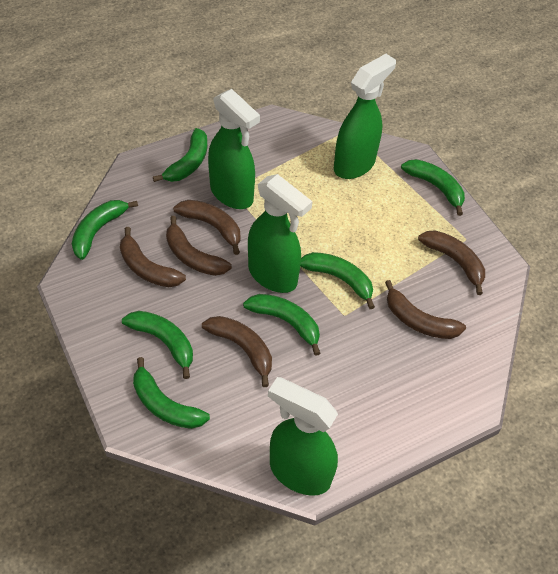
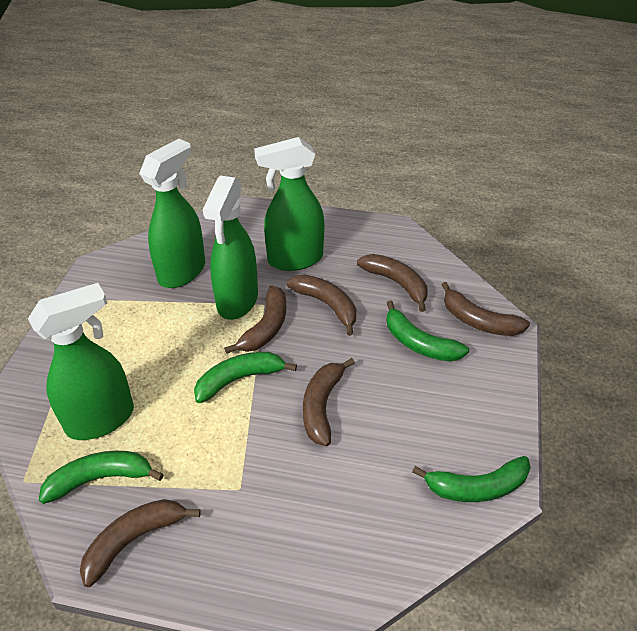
green banana: 7 -> 4

